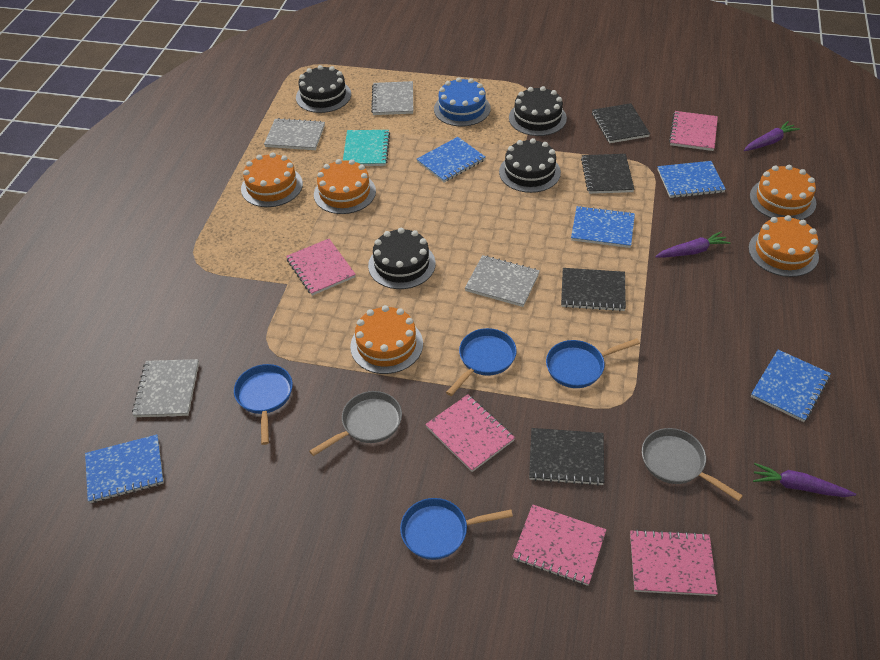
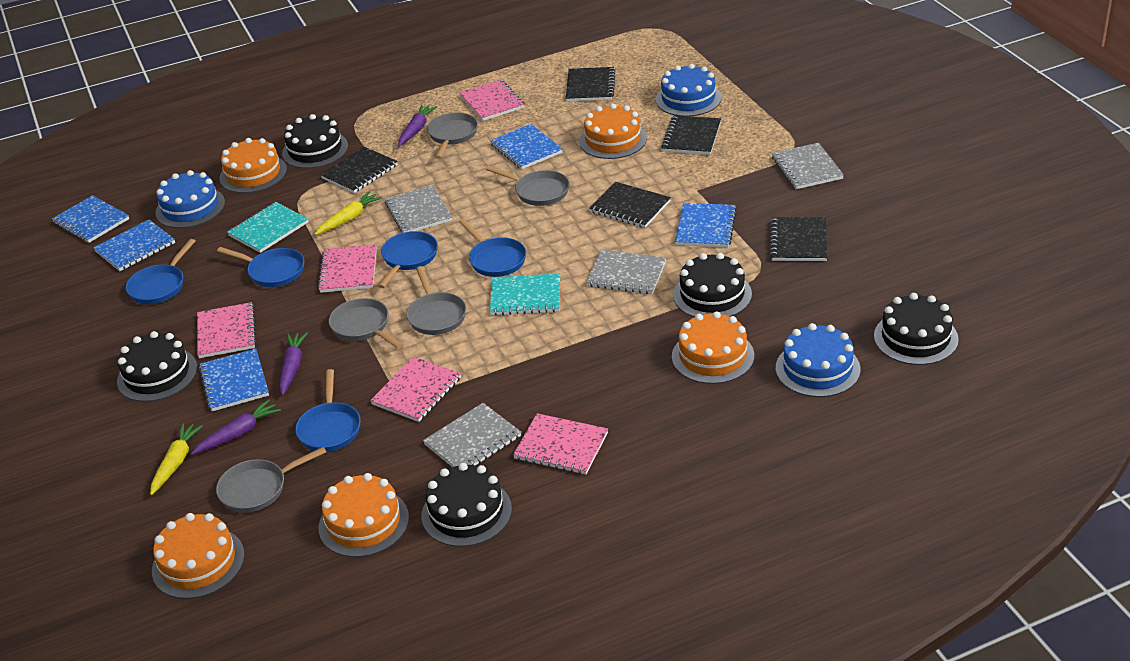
black cake: 4 -> 5
black notebook: 4 -> 5
blue cake: 1 -> 3
blue pan: 4 -> 5
grey pan: 2 -> 5
turquoise notebook: 1 -> 2
yellow carrot: 0 -> 2

